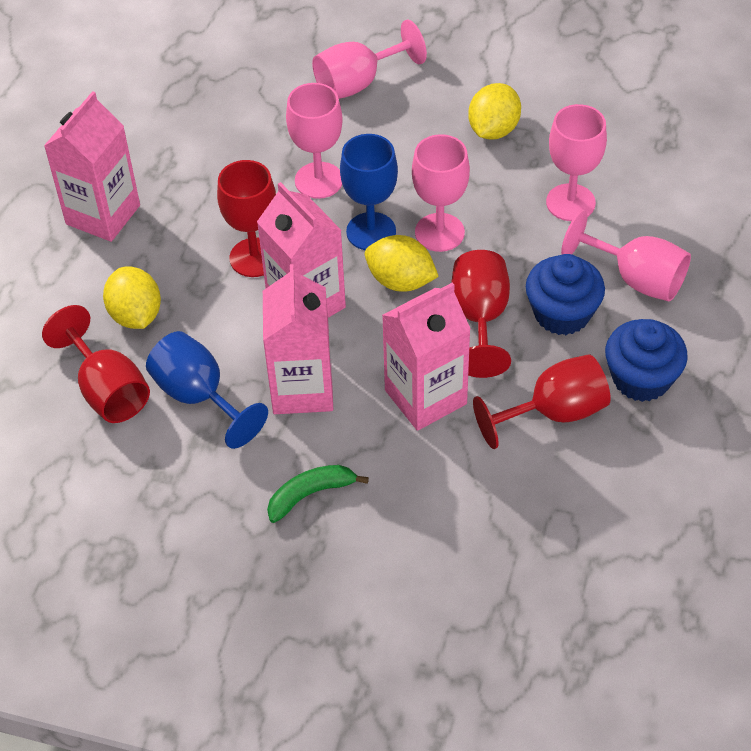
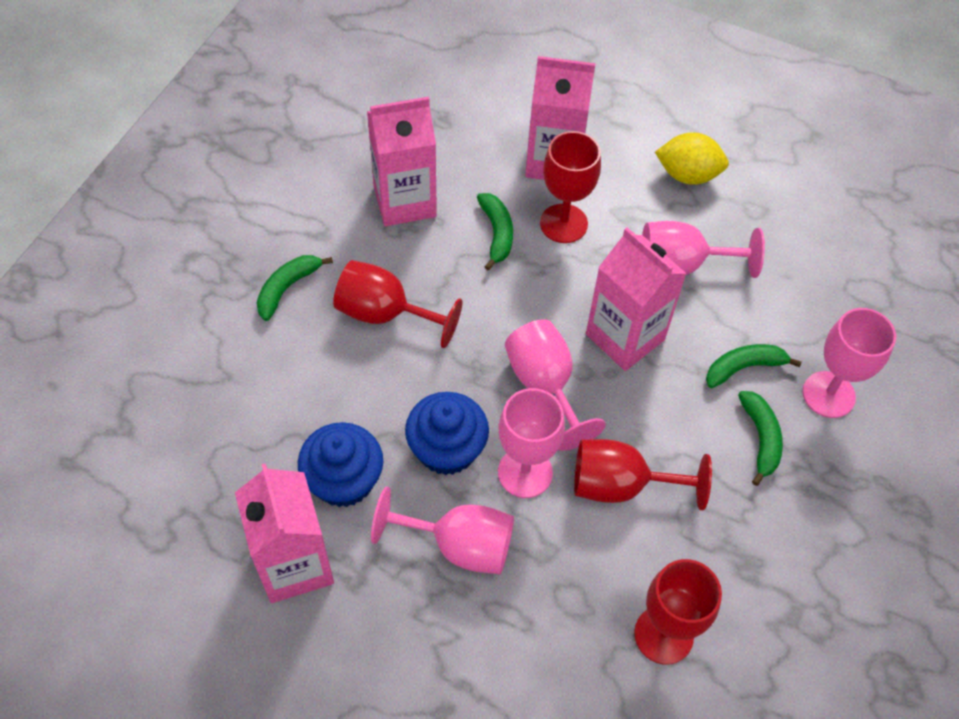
blue goblet: 2 -> 0
green banana: 1 -> 4
yellow lemon: 3 -> 1

